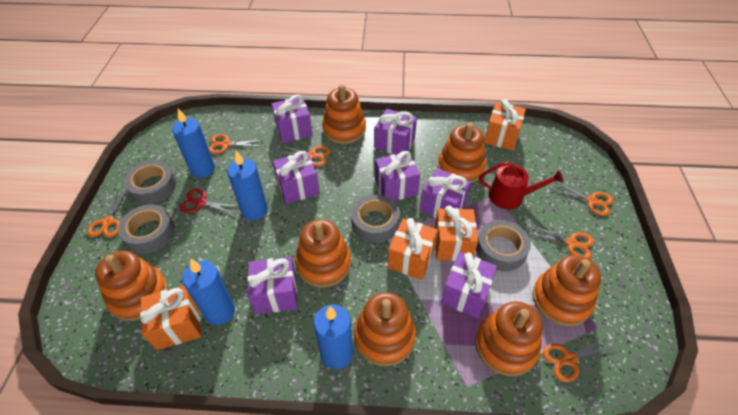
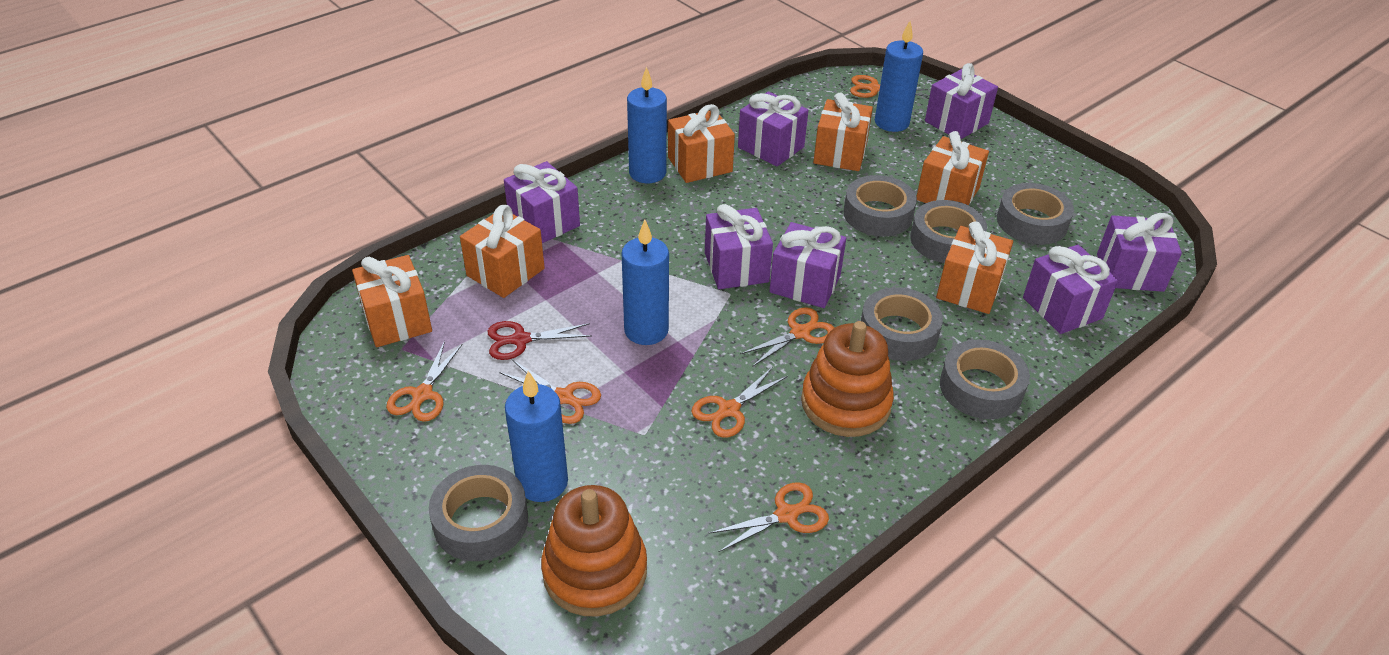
grey tape: 4 -> 6
orange gift: 4 -> 6
orange stacking toy: 7 -> 2
red watering can: 1 -> 0

